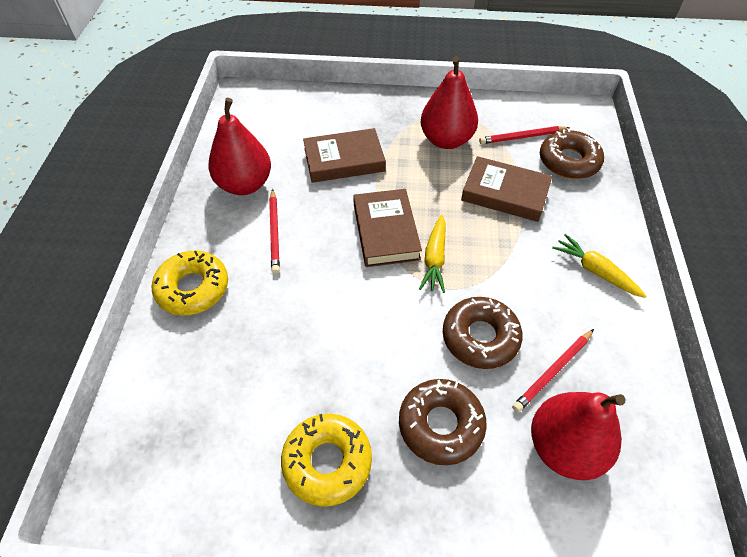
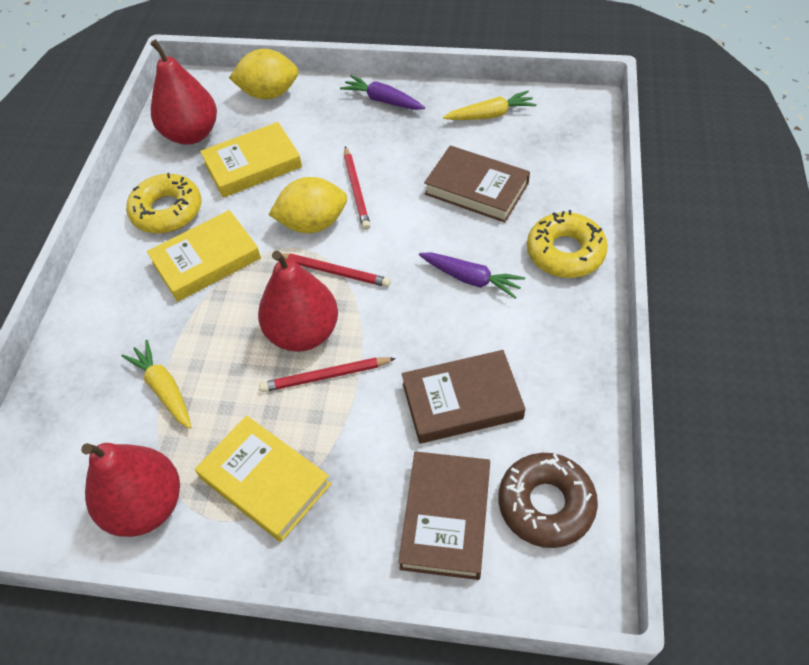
brown donut: 3 -> 1
purple carrot: 0 -> 2
yellow book: 0 -> 3
yellow lemon: 0 -> 2

